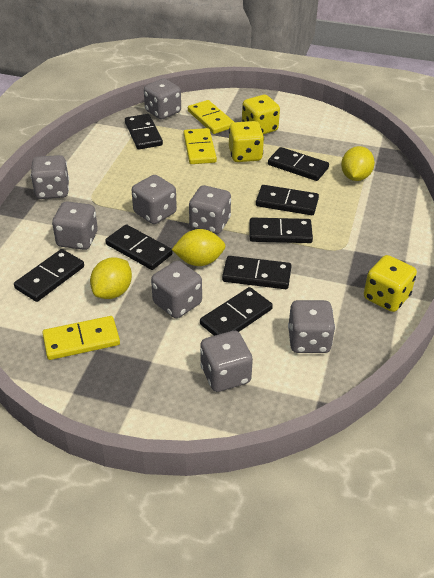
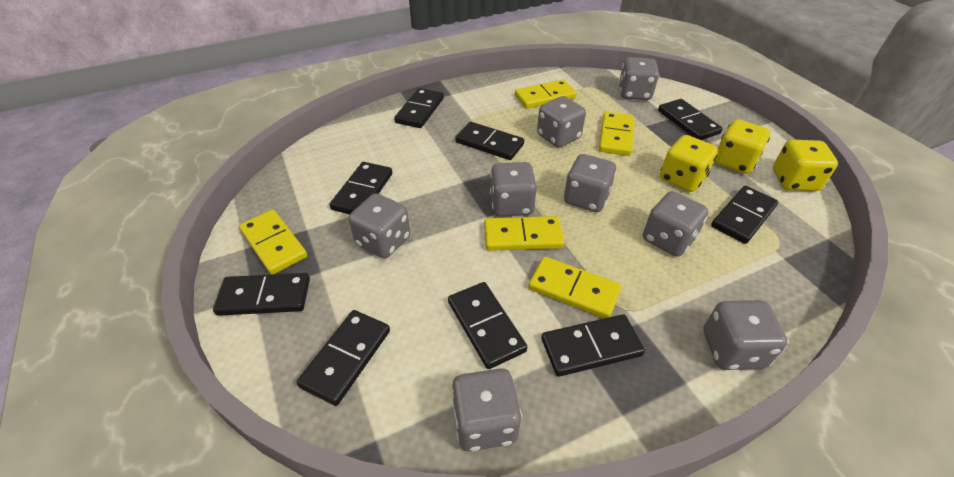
black domino: 8 -> 9
yellow domino: 3 -> 5
yellow lemon: 3 -> 0

